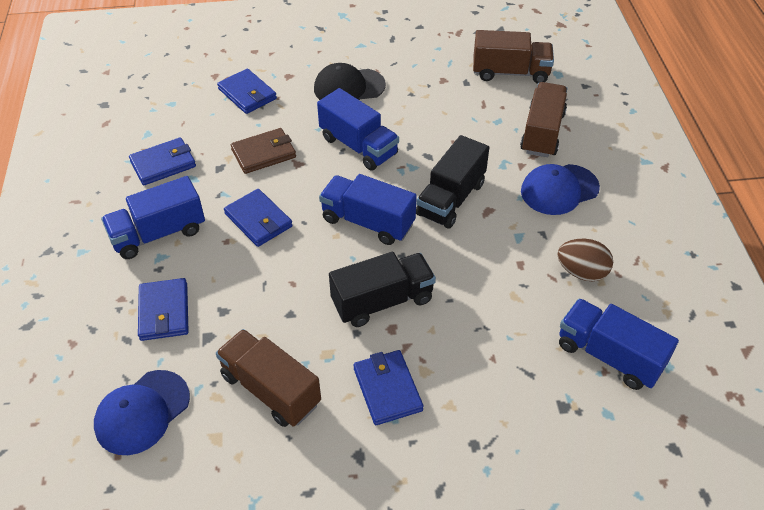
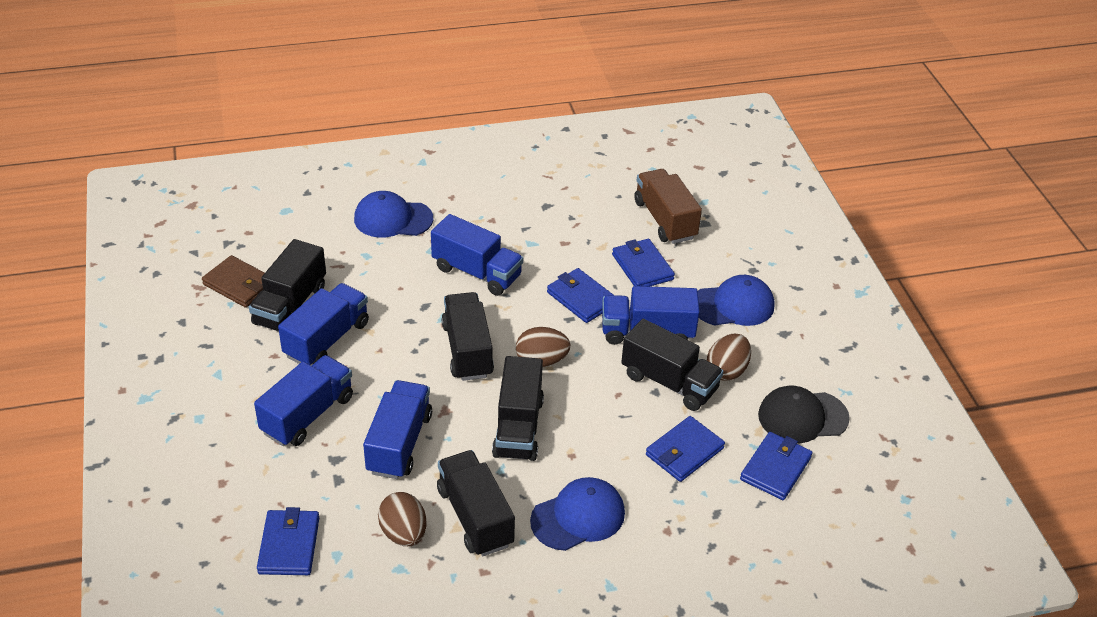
black truck: 2 -> 5
blue cap: 2 -> 3
blue truck: 4 -> 5
brown egg: 1 -> 3
brown truck: 3 -> 1

